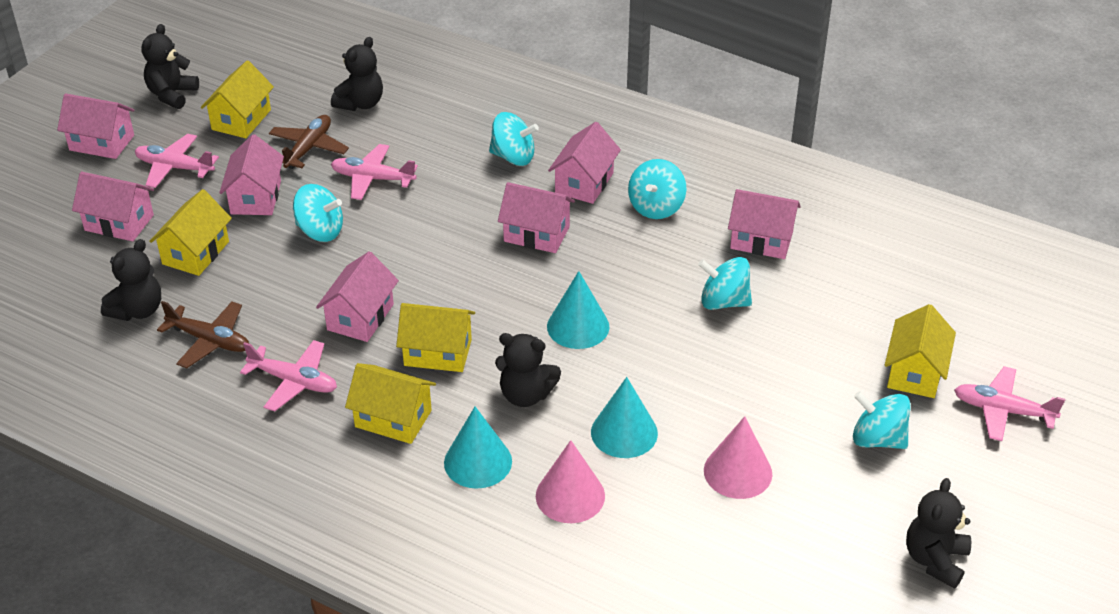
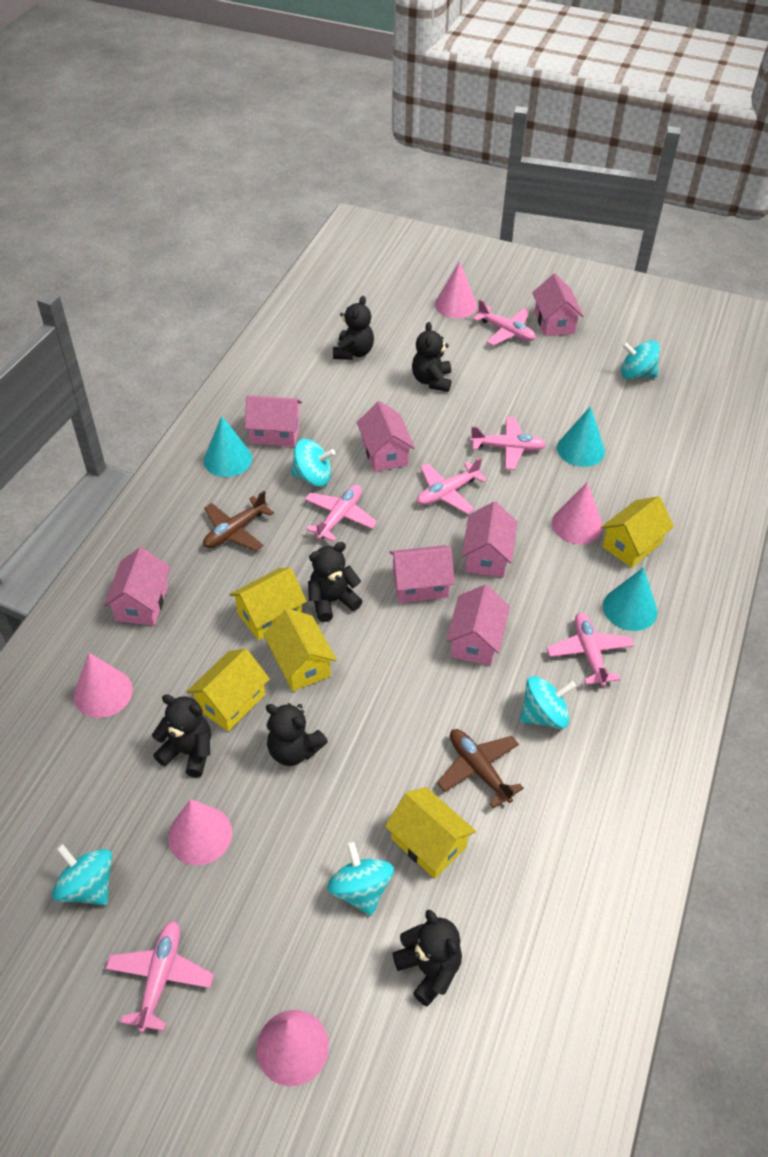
black teddy bear: 5 -> 6
pink cone: 2 -> 5
pink plane: 4 -> 6

